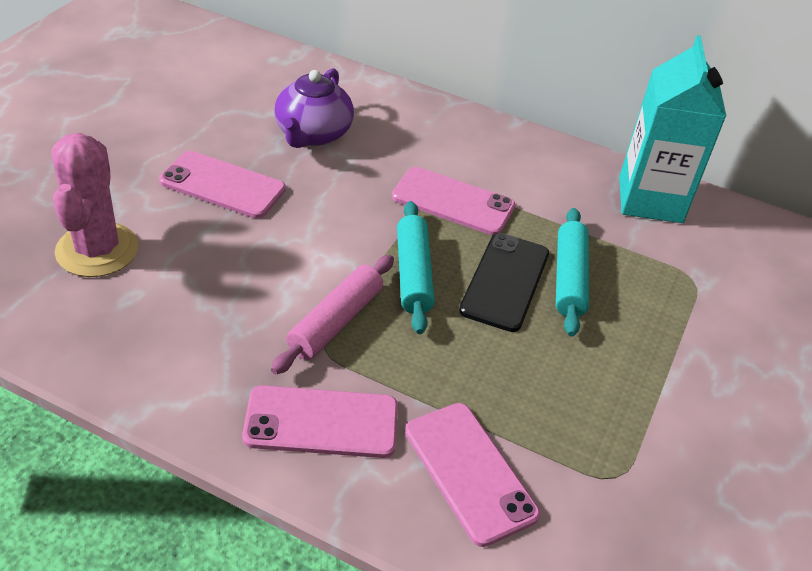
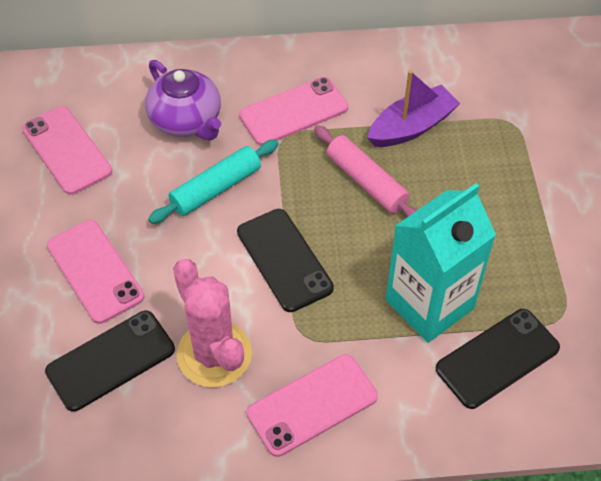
black phone: 1 -> 3
purple boat: 0 -> 1
turquoise rolling pin: 2 -> 1

